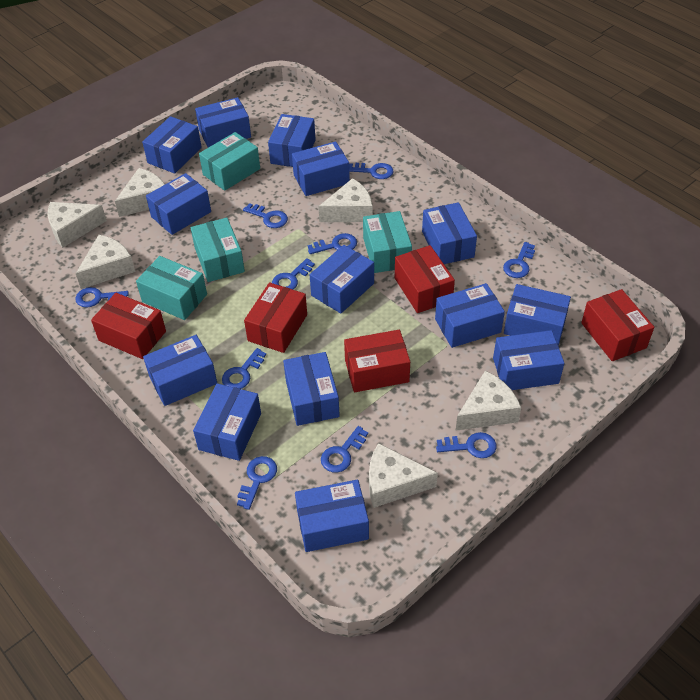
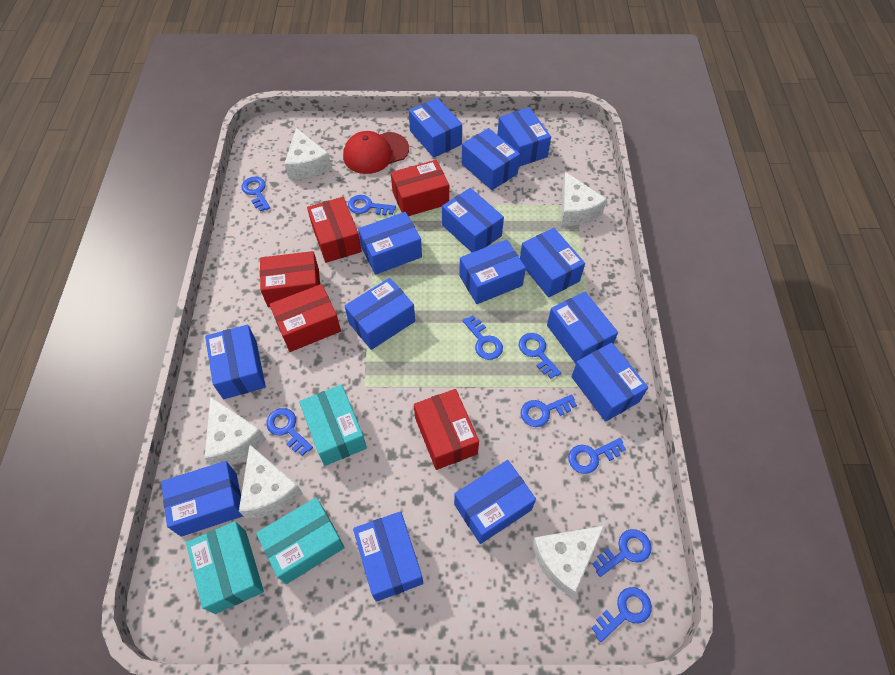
blue key: 10 -> 9
red cap: 0 -> 1
turquoise box: 4 -> 3
white cheese: 6 -> 5

